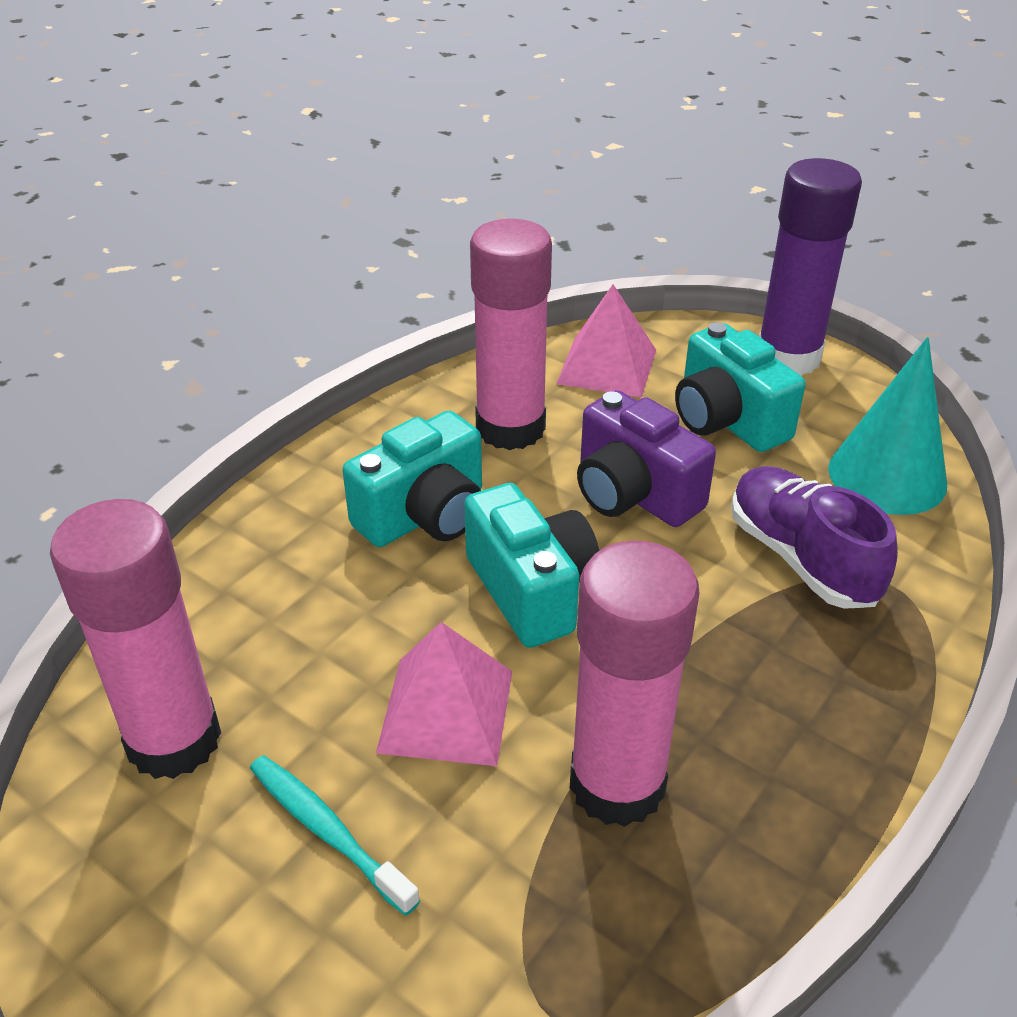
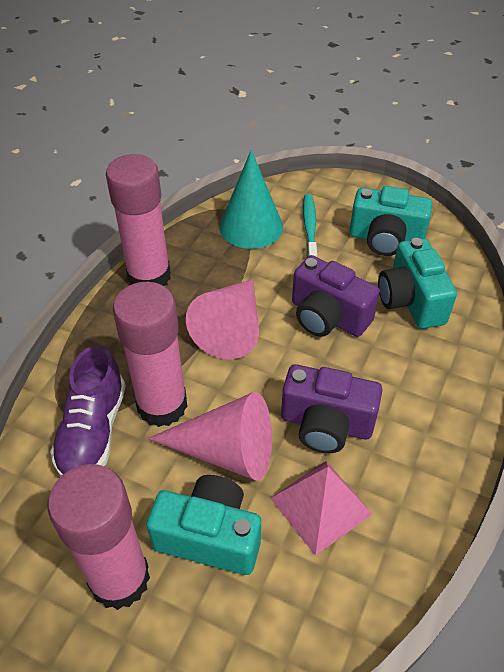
pink cone: 0 -> 2
pink pyramid: 2 -> 1
purple camera: 1 -> 2
purple glue stick: 1 -> 0

